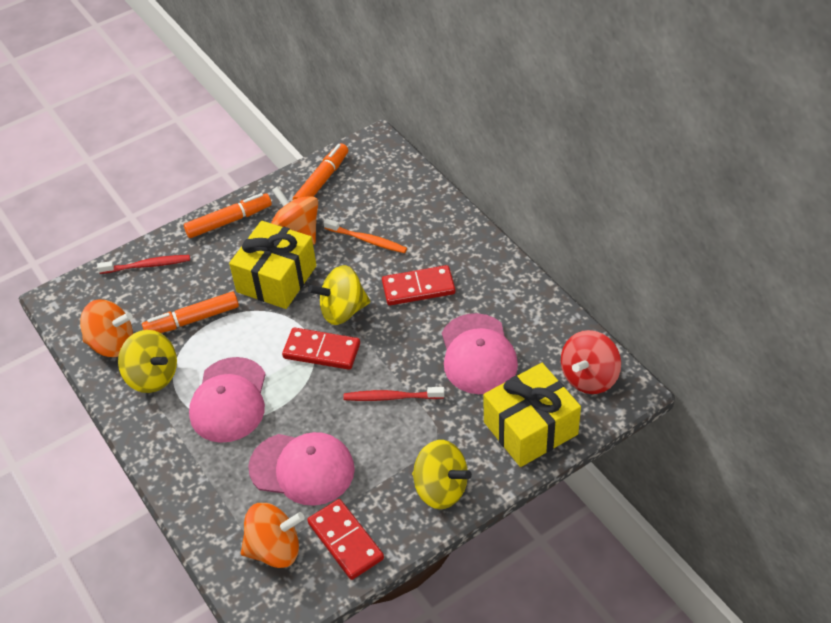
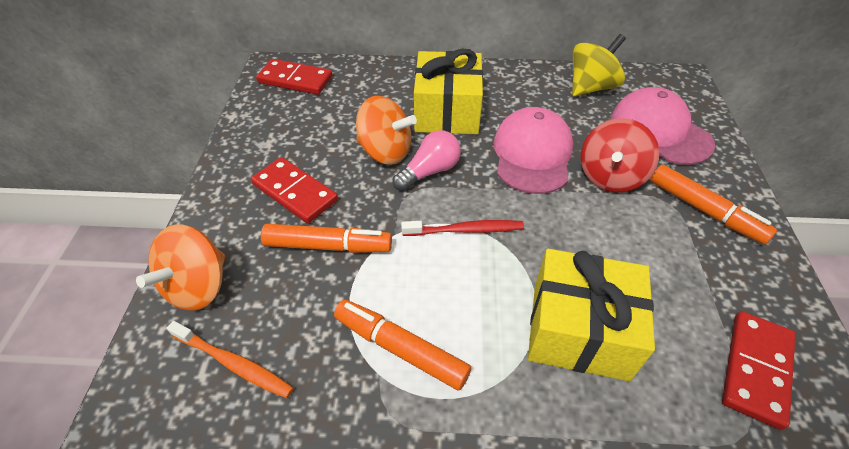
orange spinning top: 3 -> 2
pink cap: 3 -> 2
pink light bulb: 0 -> 1
red toothbrush: 2 -> 1
yellow spinning top: 3 -> 1

